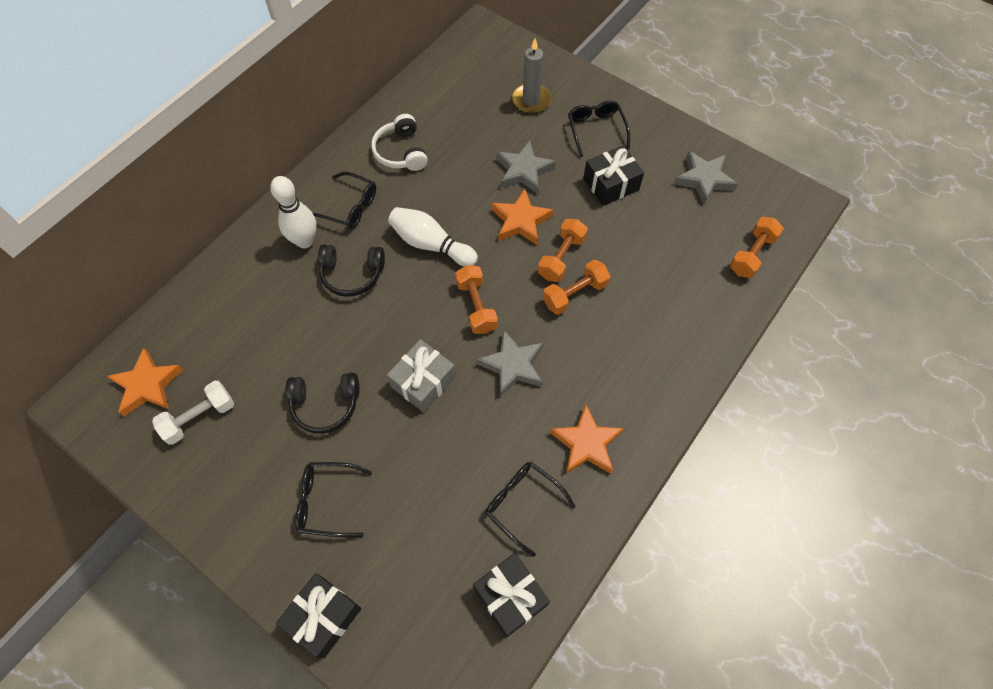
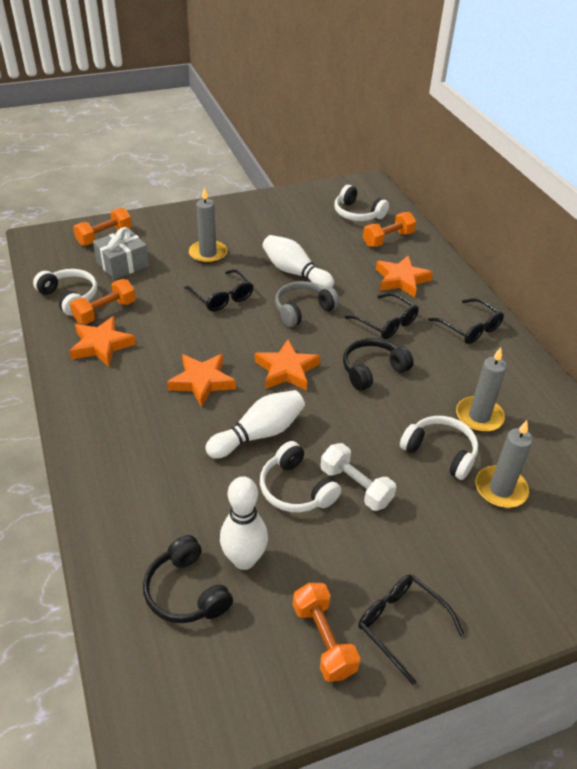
black gift: 3 -> 0
grey candle: 1 -> 3
grey headphones: 0 -> 1
grey star: 3 -> 0
orange star: 3 -> 4
white bowling pin: 2 -> 3
white headphones: 1 -> 4

